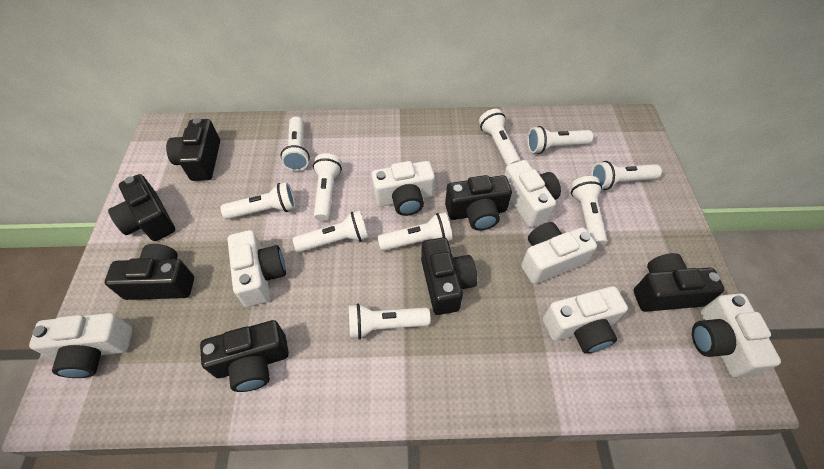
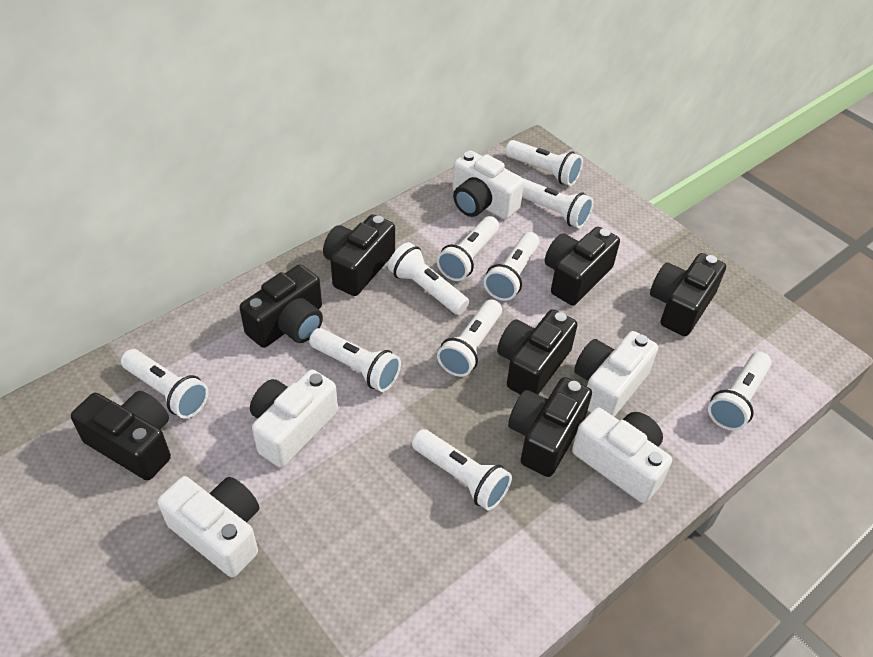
white camera: 7 -> 5

